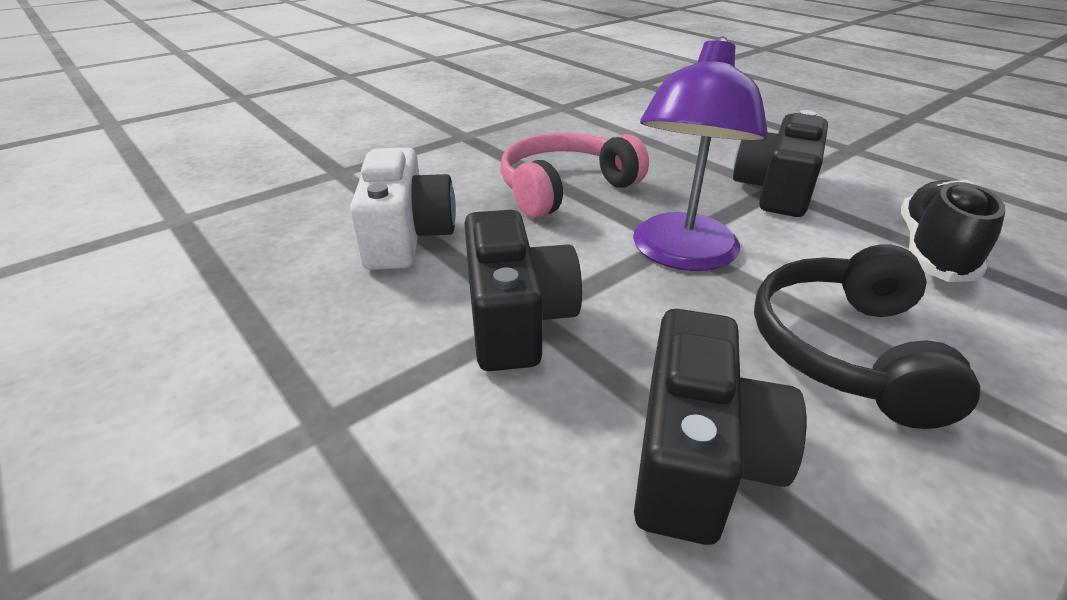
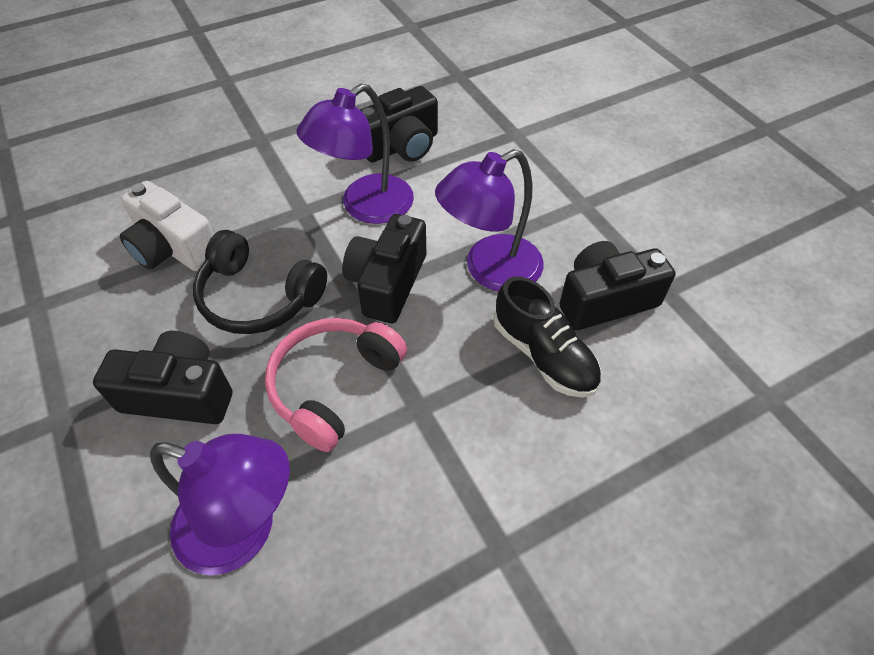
black camera: 3 -> 4
purple lamp: 1 -> 3

